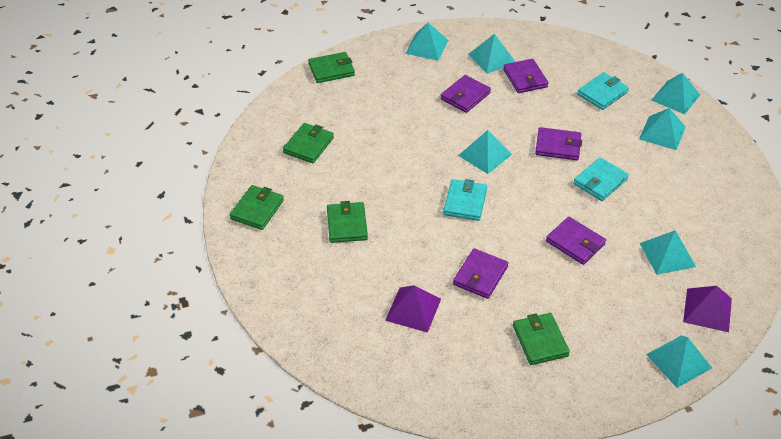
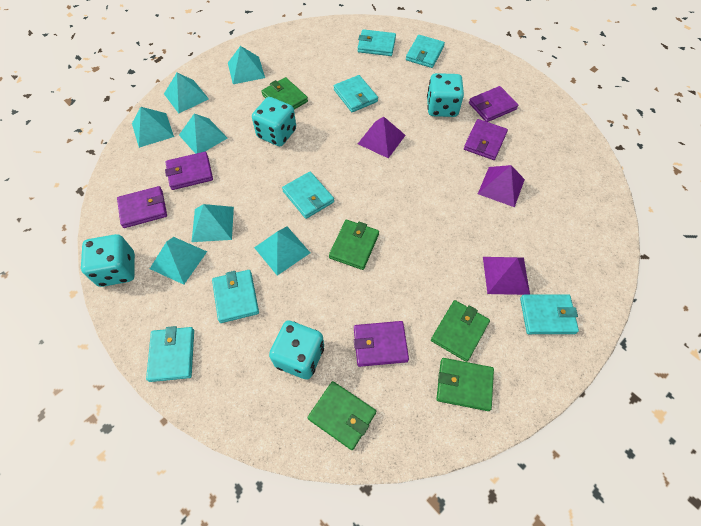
purple pyramid: 2 -> 3
turquoise dice: 0 -> 4
turquoise wallet: 3 -> 7

